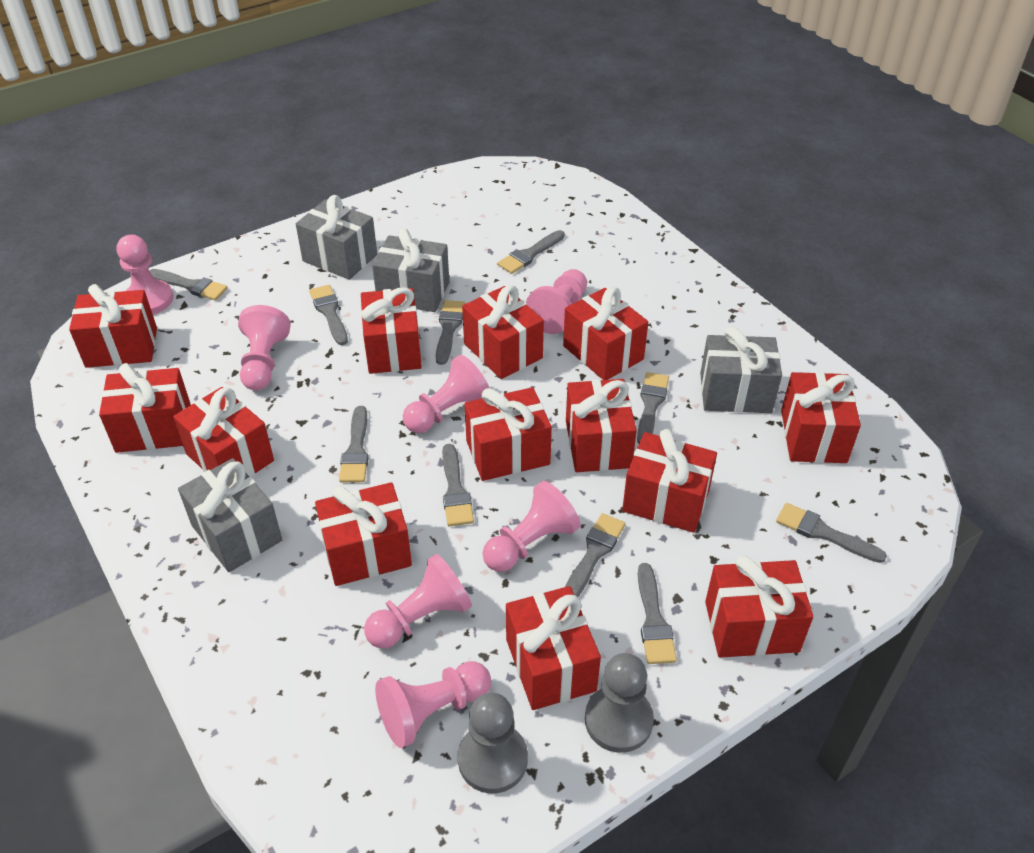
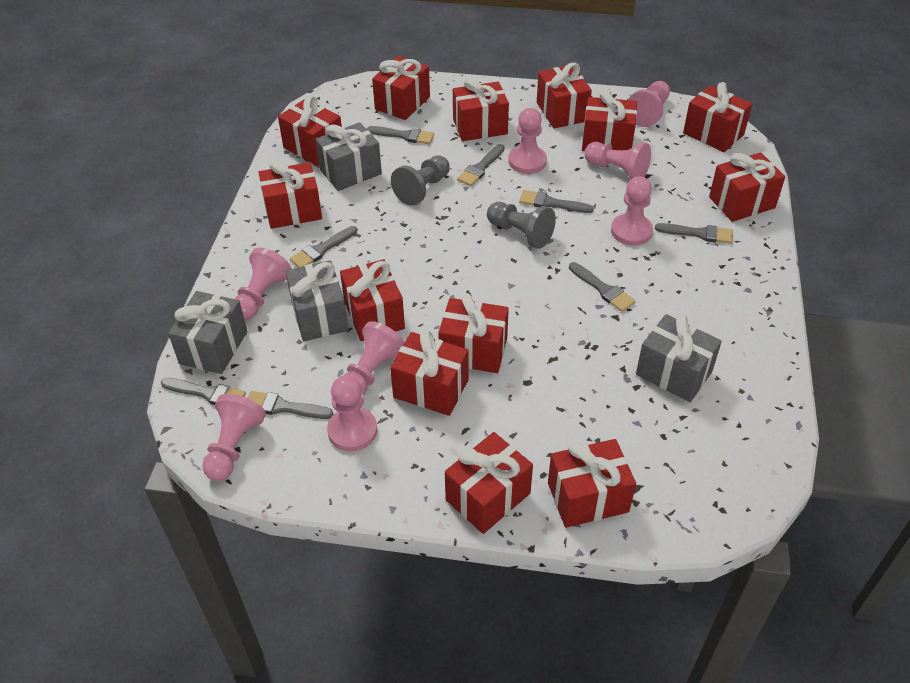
grey brush: 10 -> 8
pink pawn: 7 -> 8

